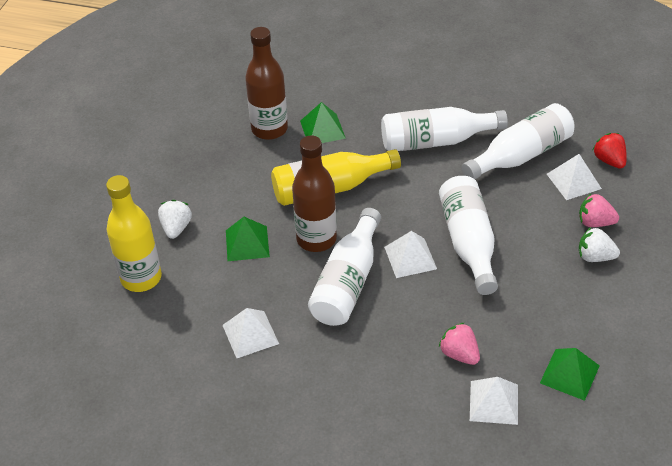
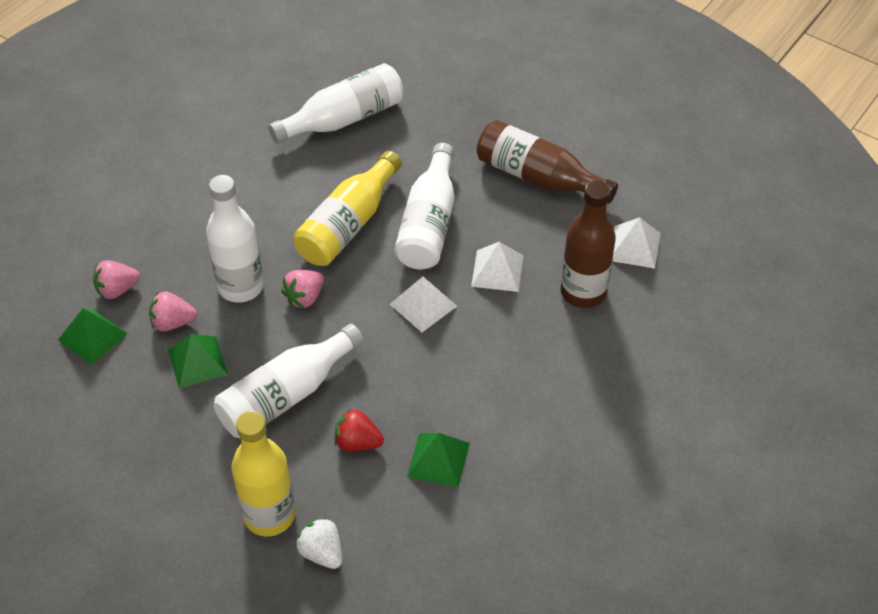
pink strawberry: 2 -> 3
white pyramid: 4 -> 3
white strawberry: 2 -> 1

